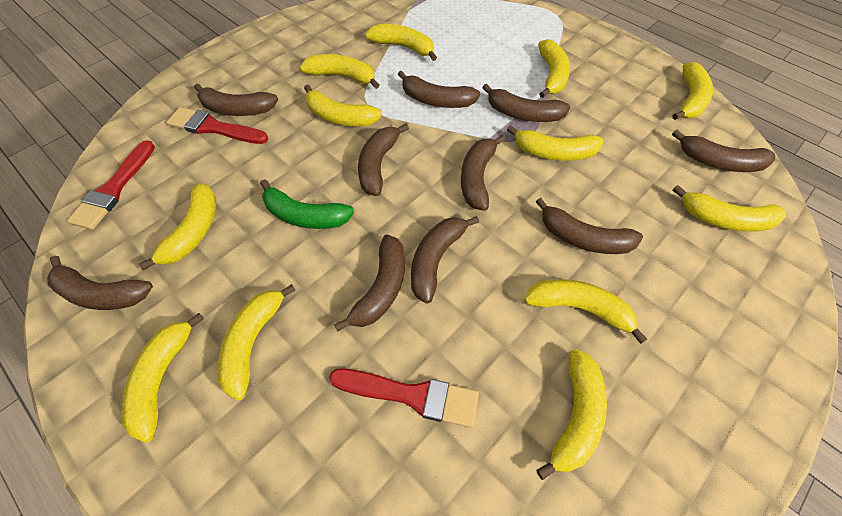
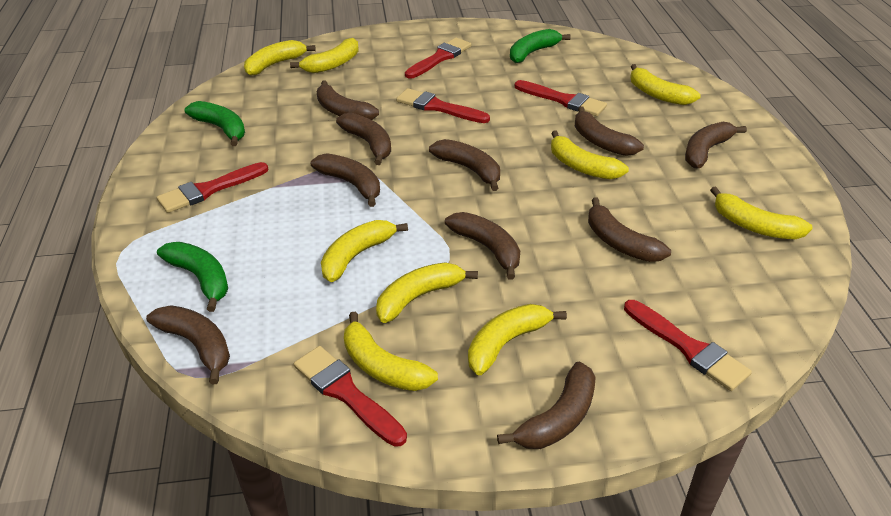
green banana: 1 -> 3
red brush: 3 -> 6
yellow banana: 12 -> 9

